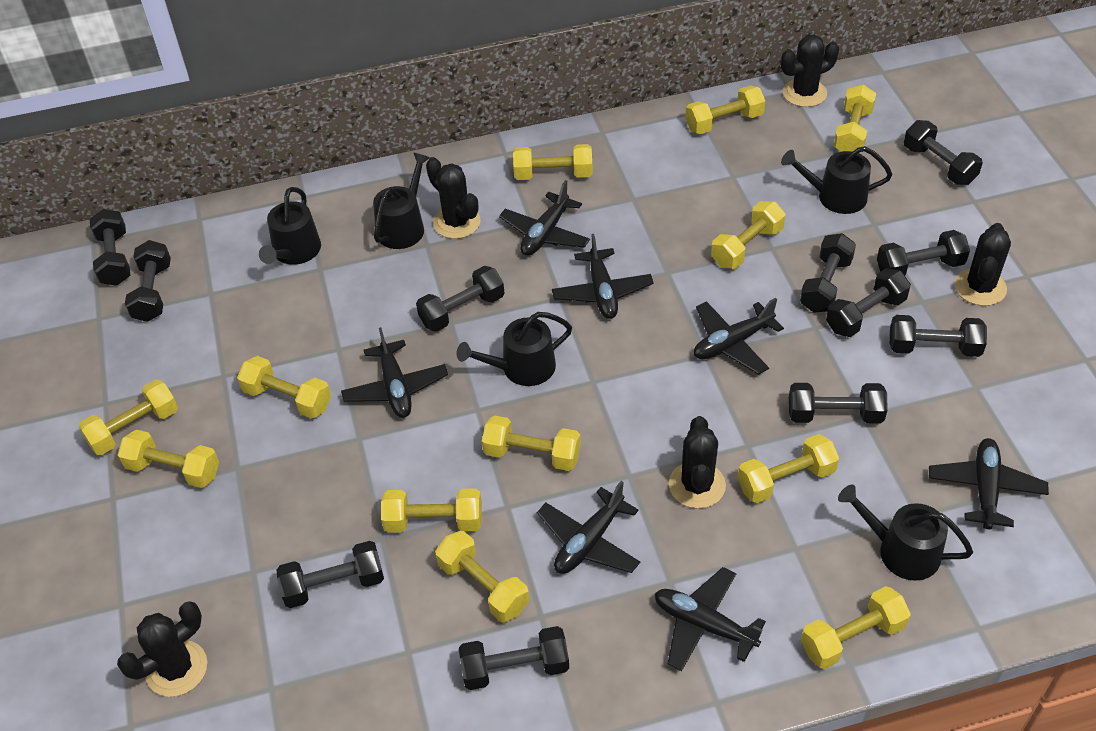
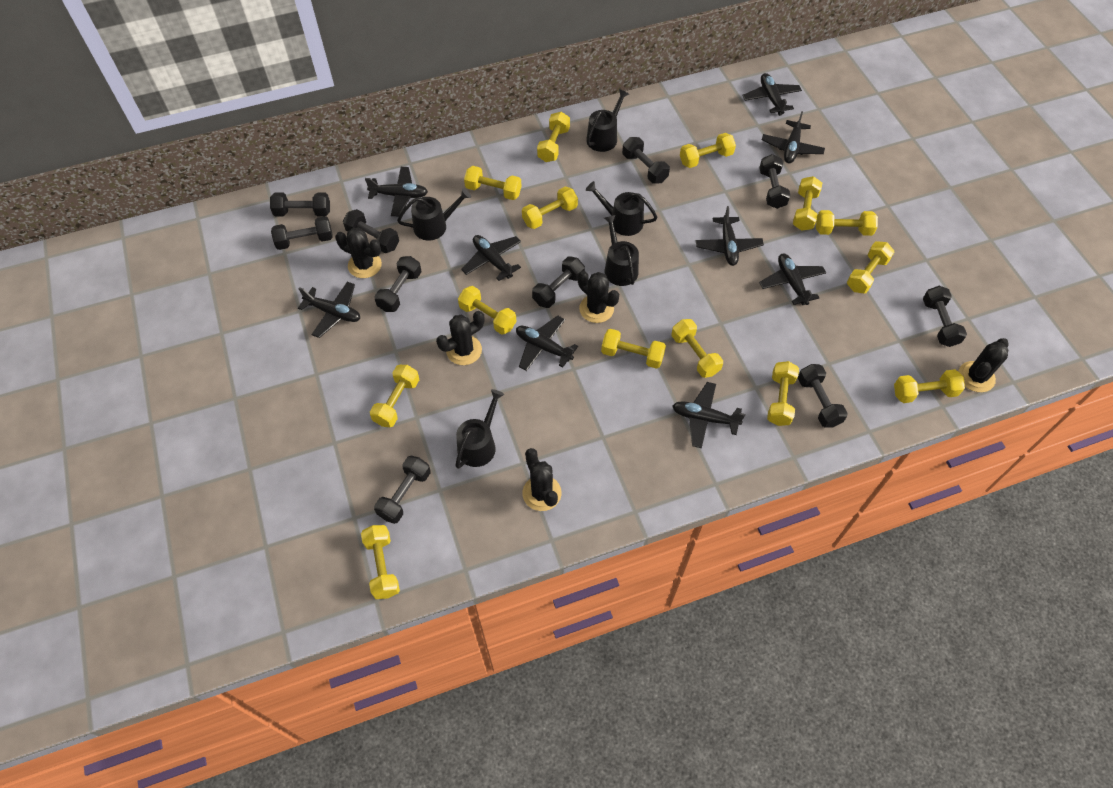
black dumbbell: 11 -> 10
black plane: 7 -> 9
yellow dumbbell: 12 -> 14

